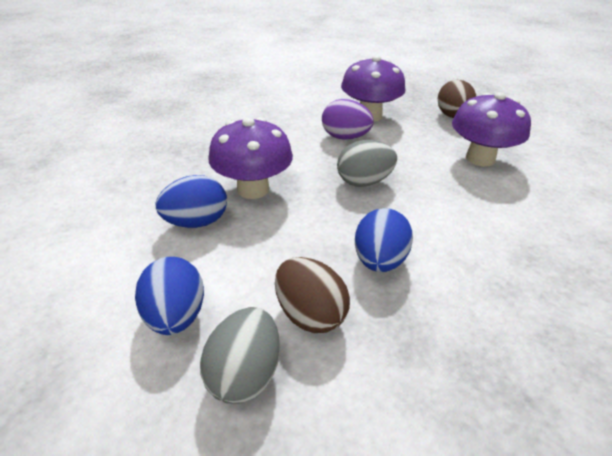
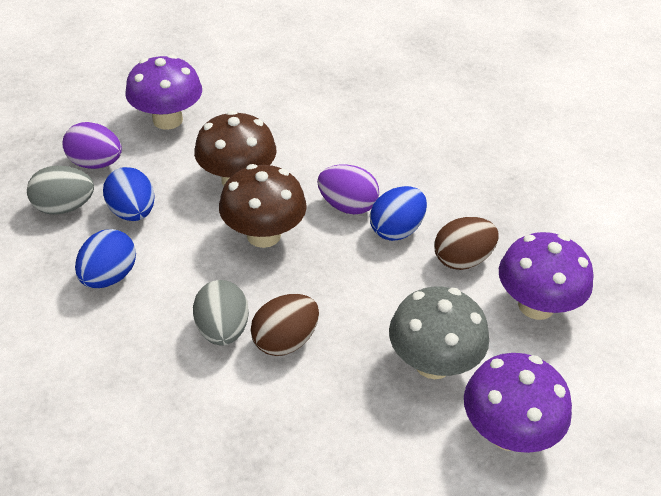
brown mushroom: 0 -> 2
grey mushroom: 0 -> 1
purple egg: 1 -> 2

